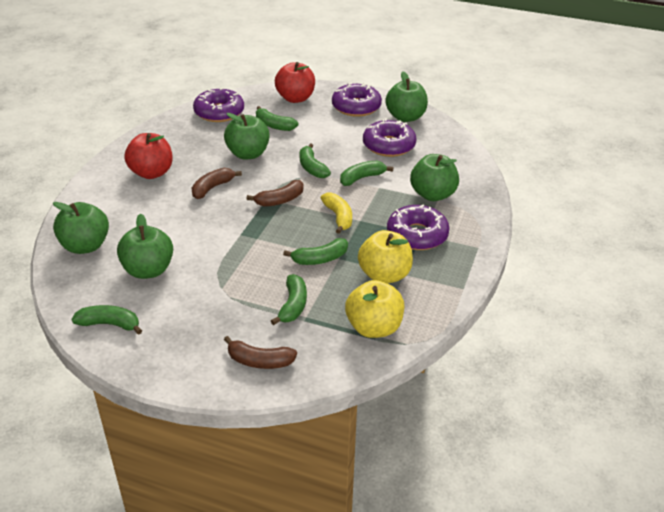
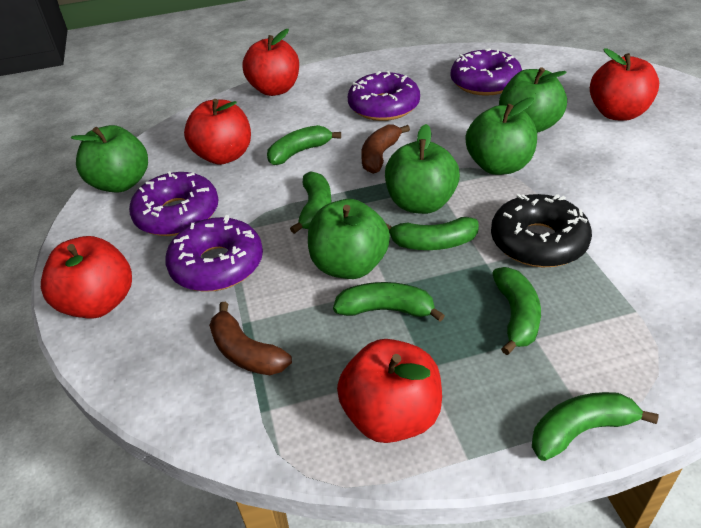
black donut: 0 -> 1
brown banana: 3 -> 2
red apple: 2 -> 5
yellow apple: 2 -> 0
yellow banana: 1 -> 0

